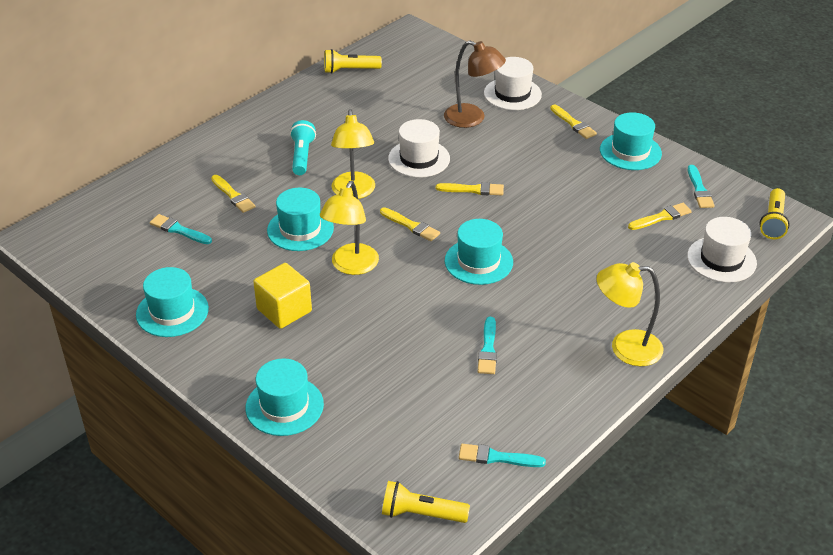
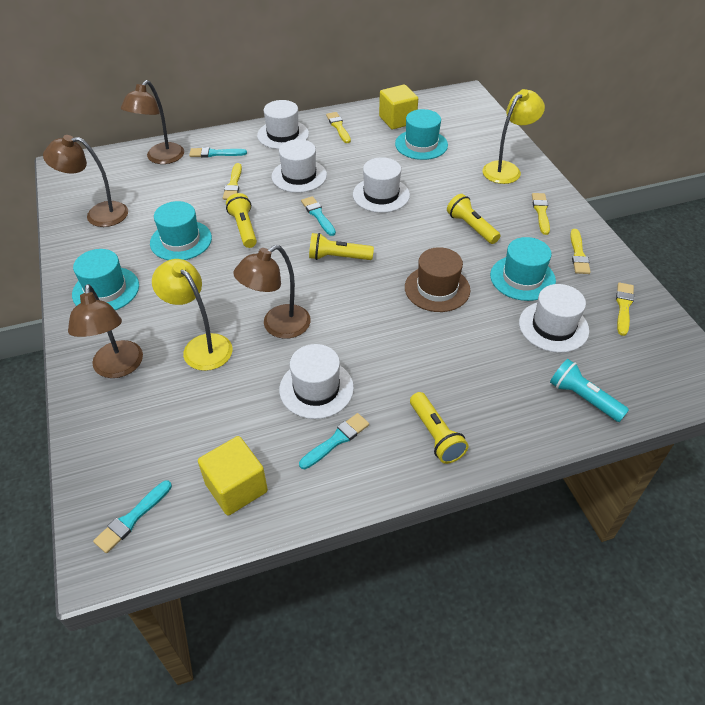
brown hat: 0 -> 1
brown lamp: 1 -> 4
turquoise hat: 5 -> 4
white hat: 3 -> 5
yellow cube: 1 -> 2
yellow flashlight: 3 -> 4
yellow lamp: 3 -> 2

